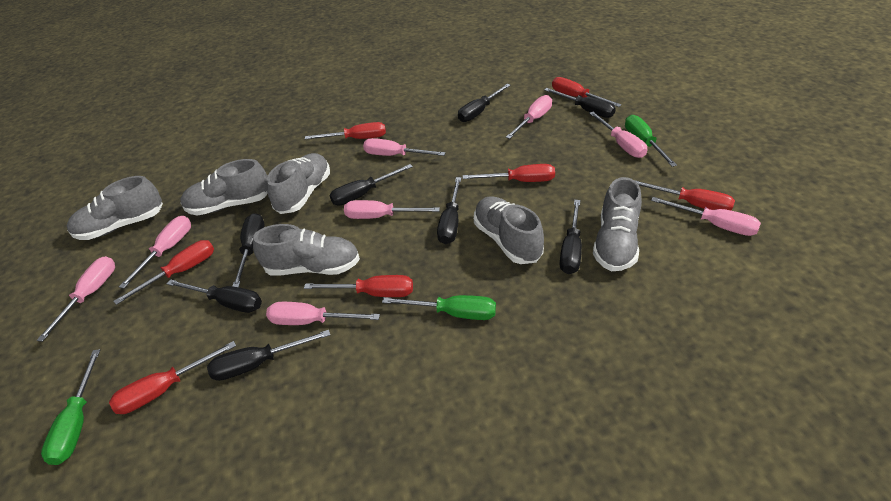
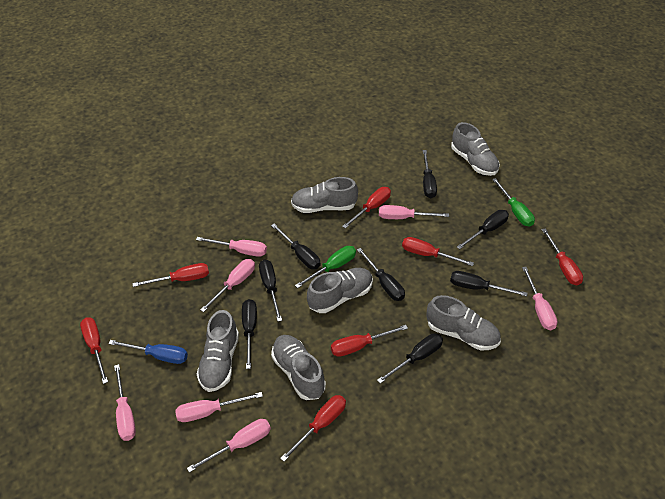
blue screwdriver: 0 -> 1
green screwdriver: 3 -> 2
pink screwdriver: 8 -> 7

